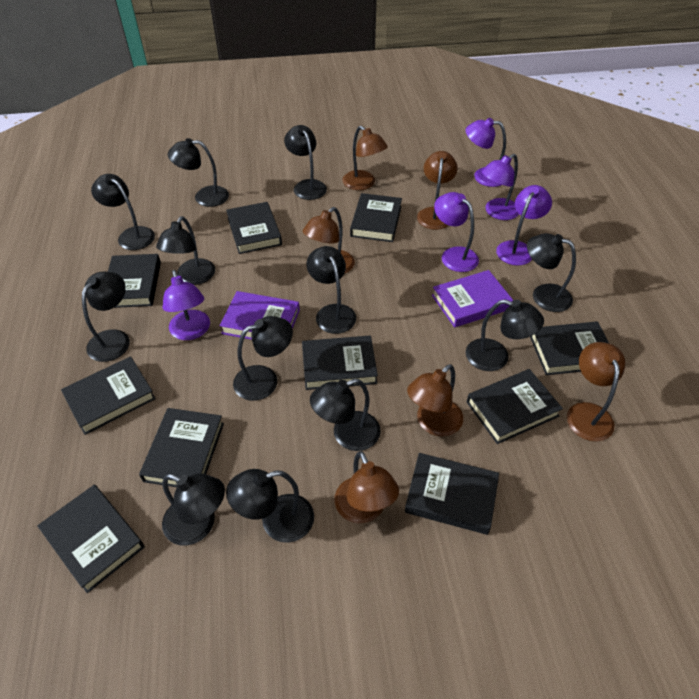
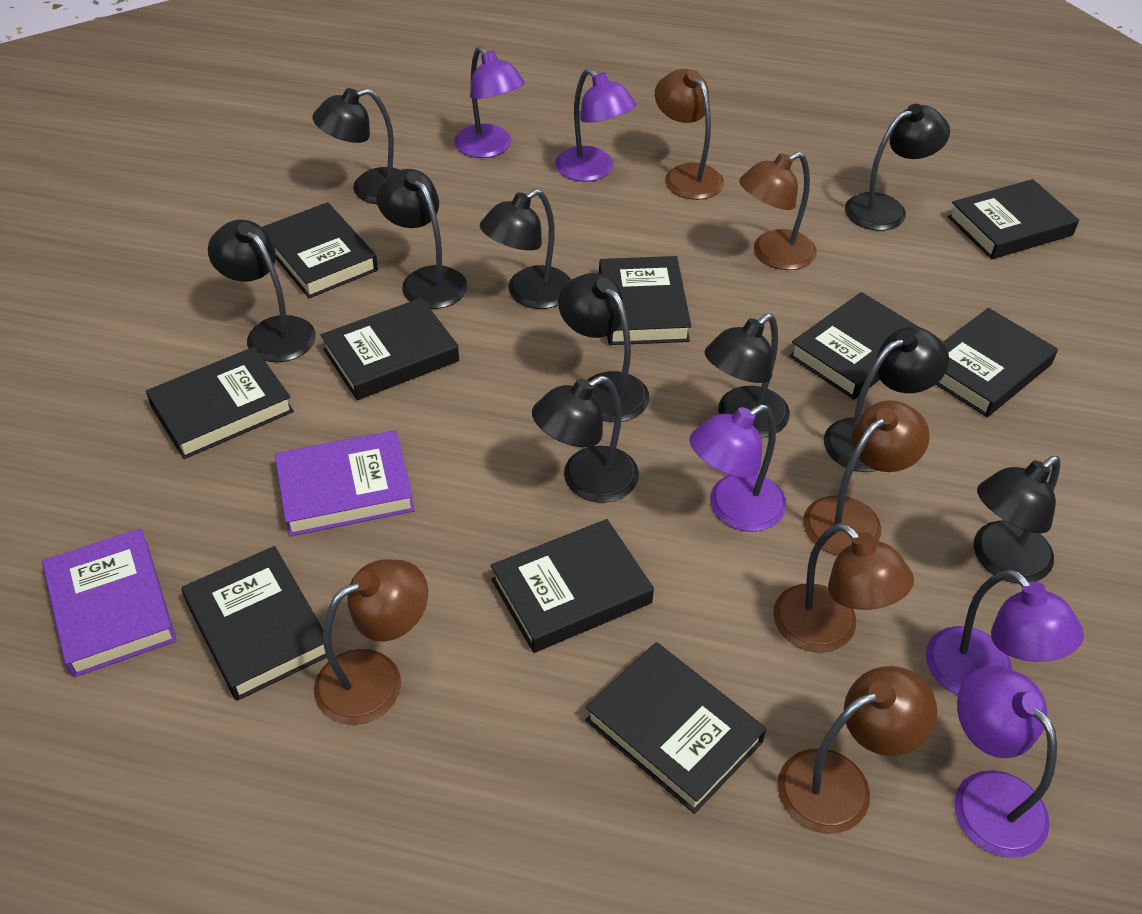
black lamp: 12 -> 10

